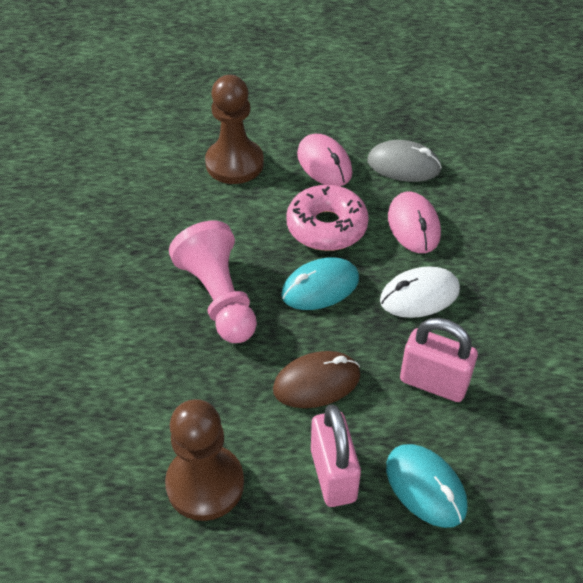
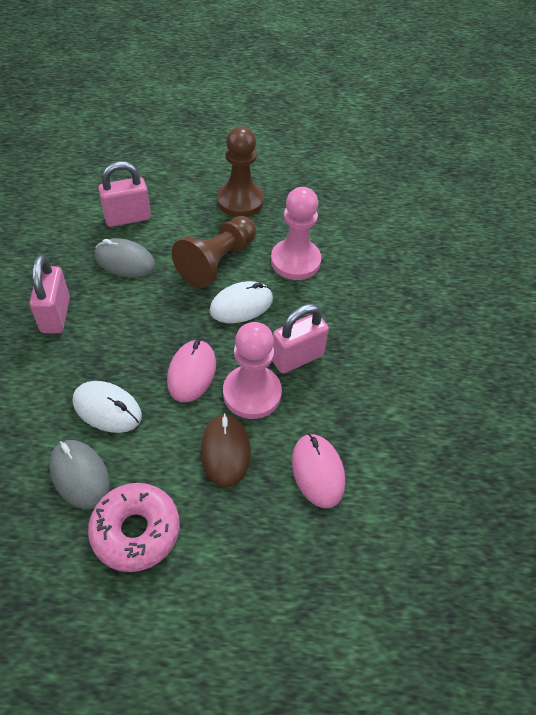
grey mouse: 1 -> 2
pink padlock: 2 -> 3
pink pawn: 1 -> 2
turquoise mouse: 2 -> 0
white mouse: 1 -> 2

